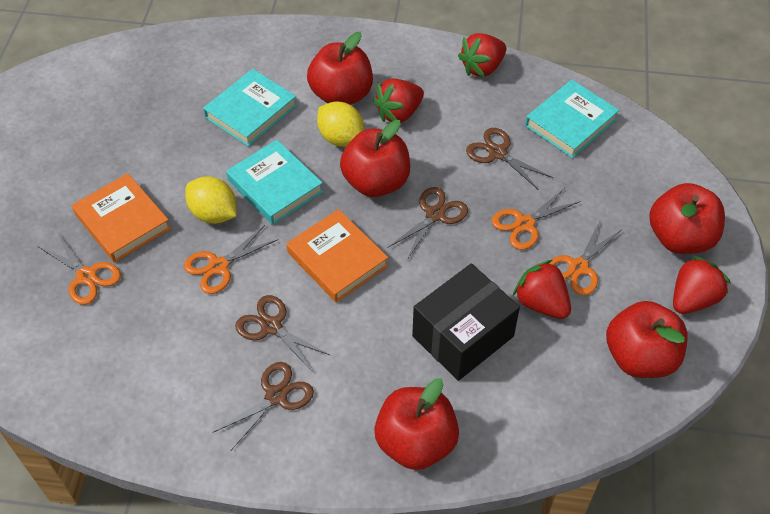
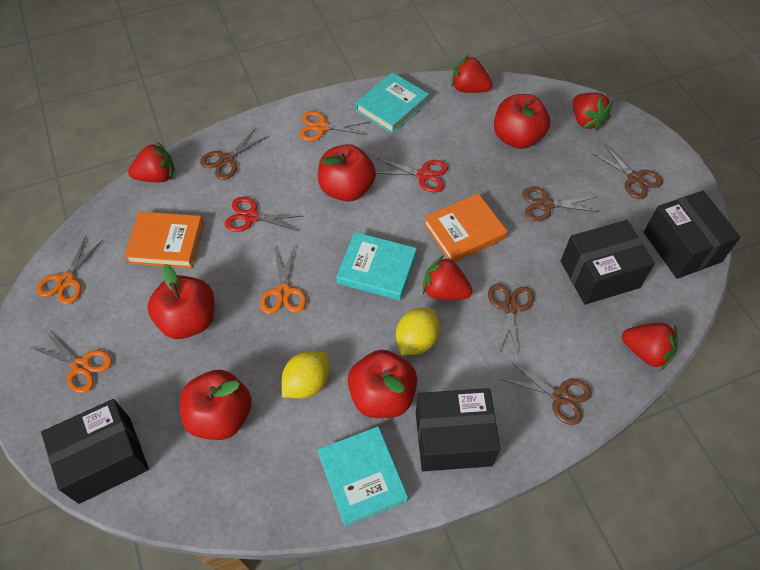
black box: 1 -> 4
brown scissors: 4 -> 5
red scissors: 0 -> 2
red strawberry: 4 -> 5

